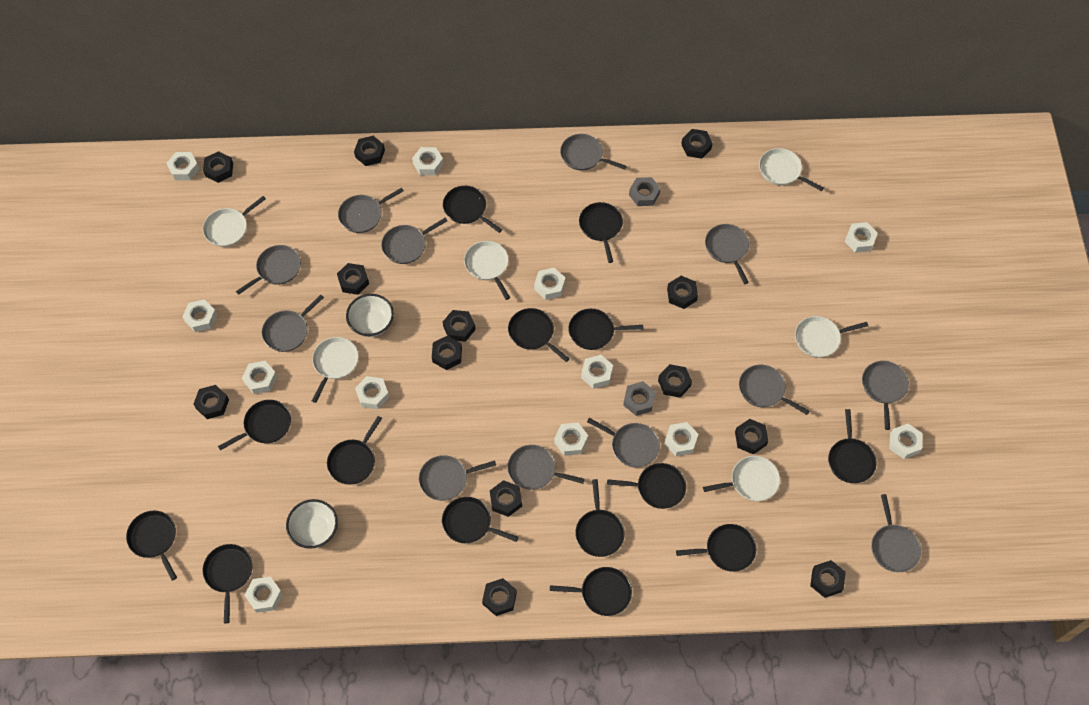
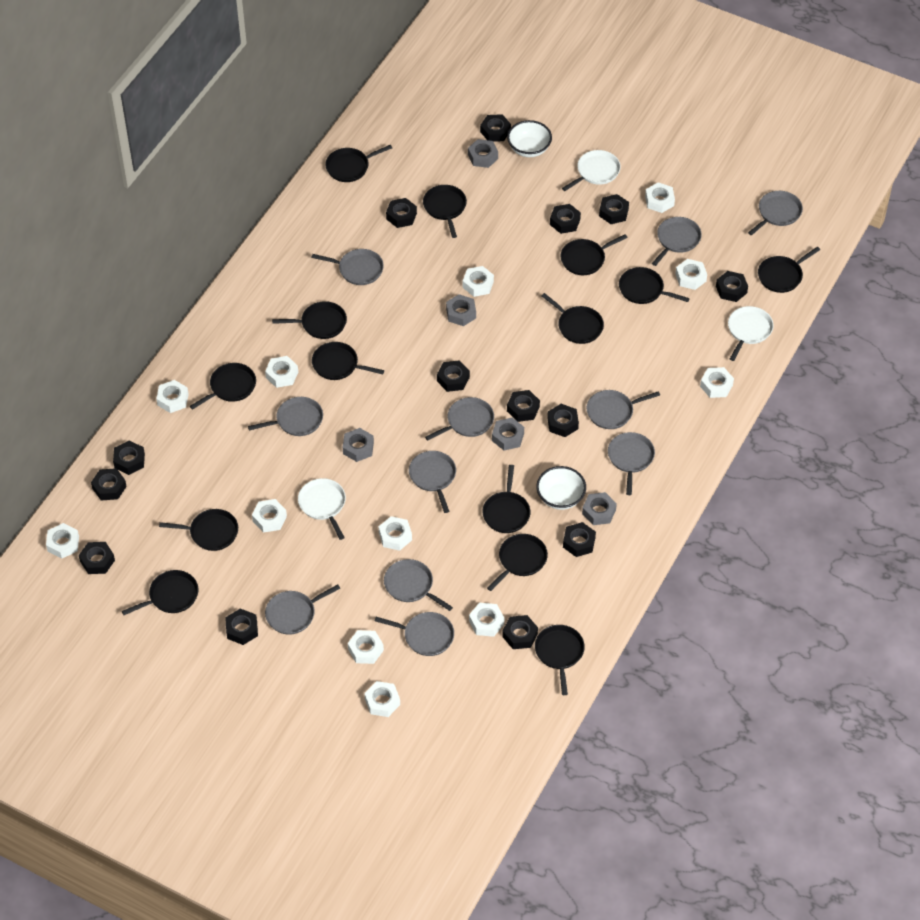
black nut: 13 -> 14
grey nut: 2 -> 5
grey pan: 12 -> 11
white pan: 6 -> 3

